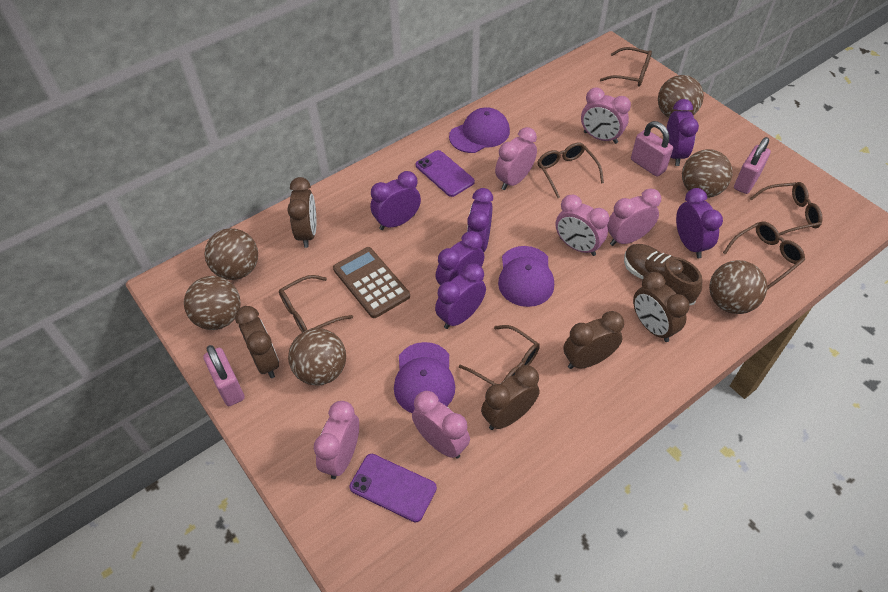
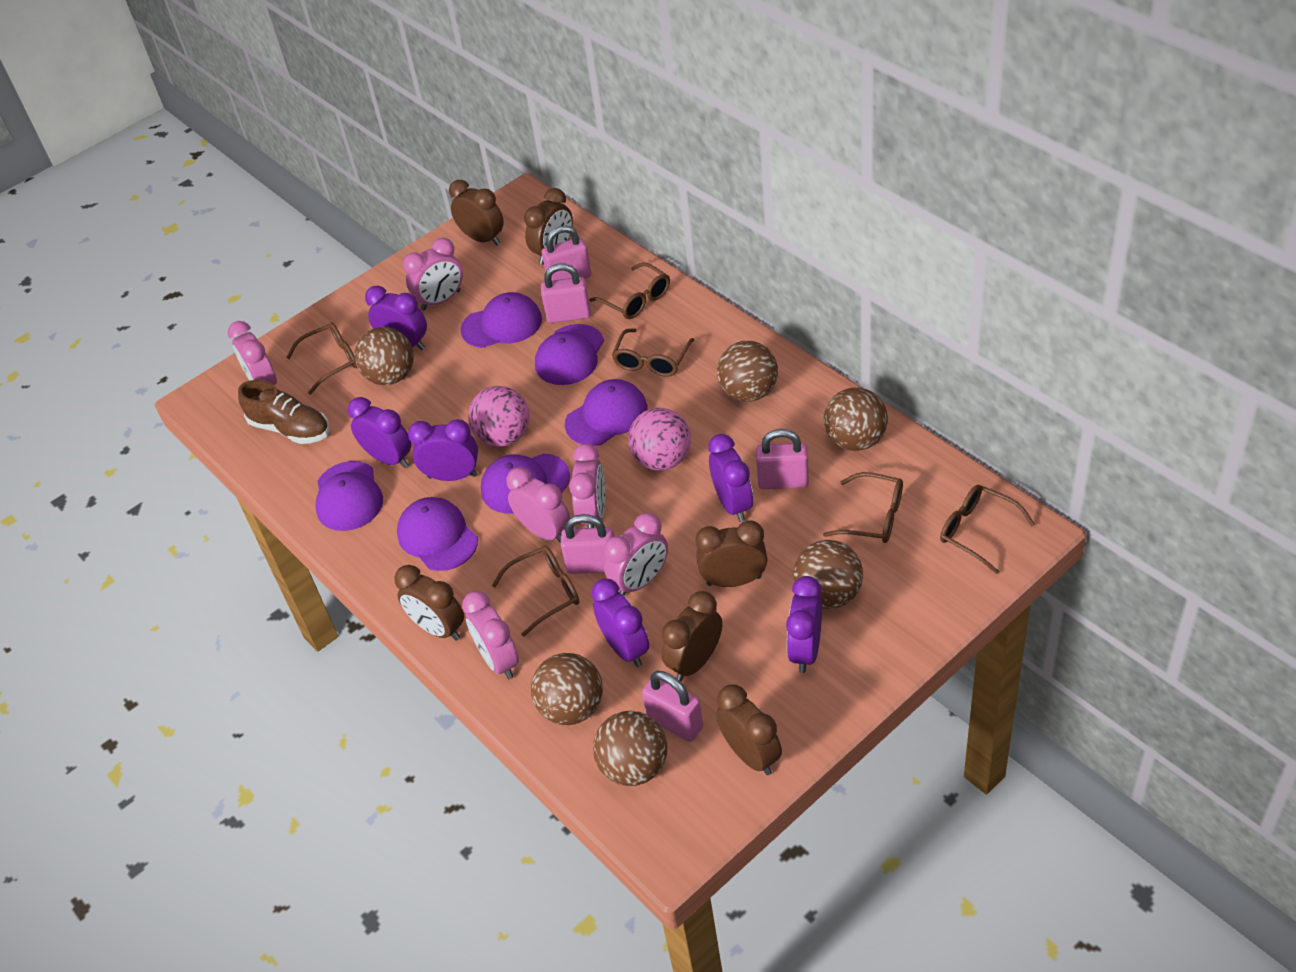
brown calculator: 1 -> 0
brown clock: 5 -> 6
pink ball: 0 -> 2
pink padlock: 3 -> 5
purple cap: 3 -> 6
purple phone: 2 -> 0

